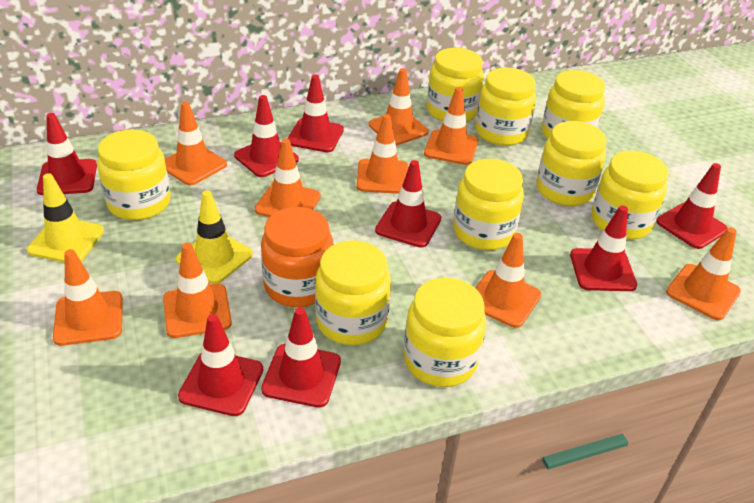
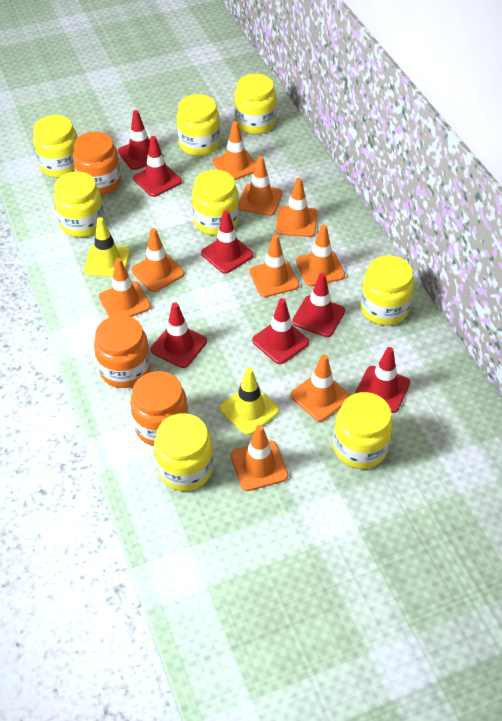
orange jar: 1 -> 3
red traffic cone: 8 -> 7
yellow jar: 9 -> 8

